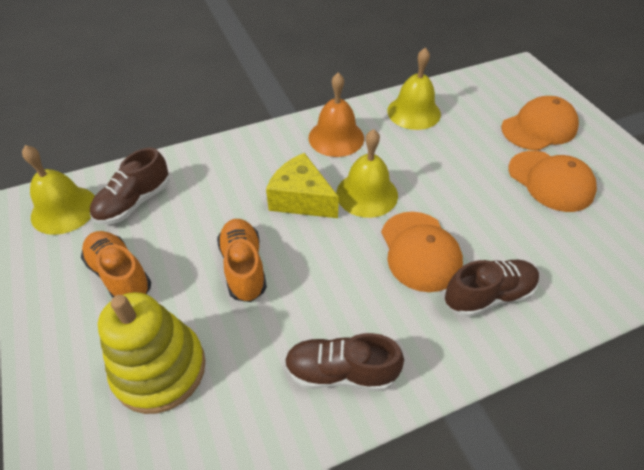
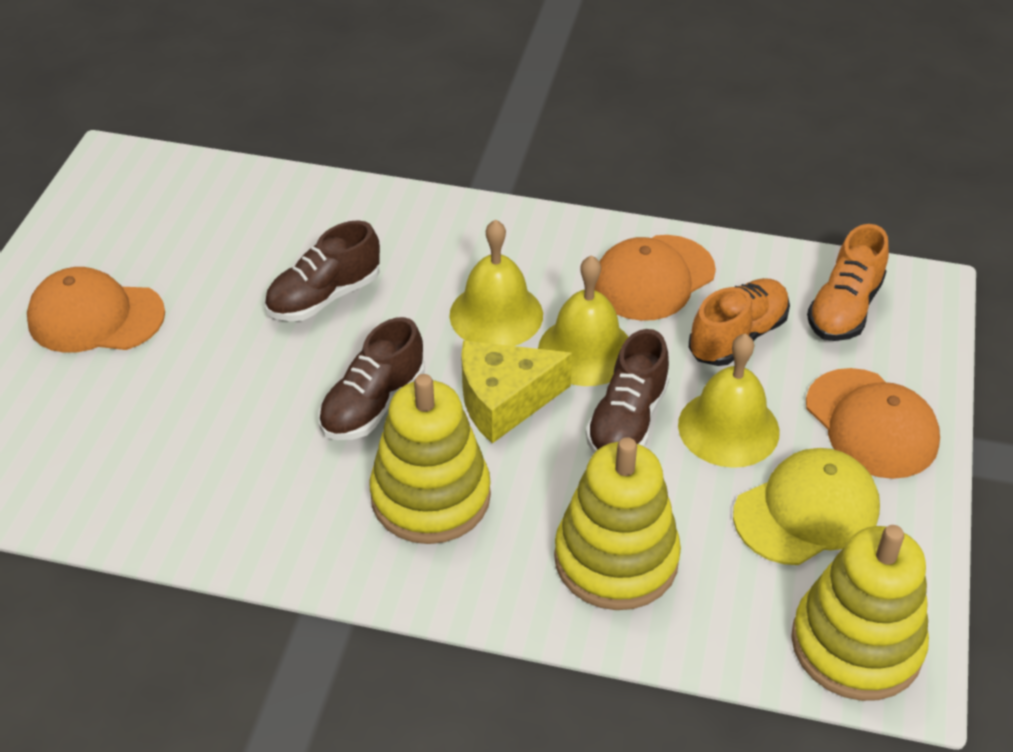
orange bell: 1 -> 0
yellow cap: 0 -> 1
yellow stacking toy: 1 -> 3

